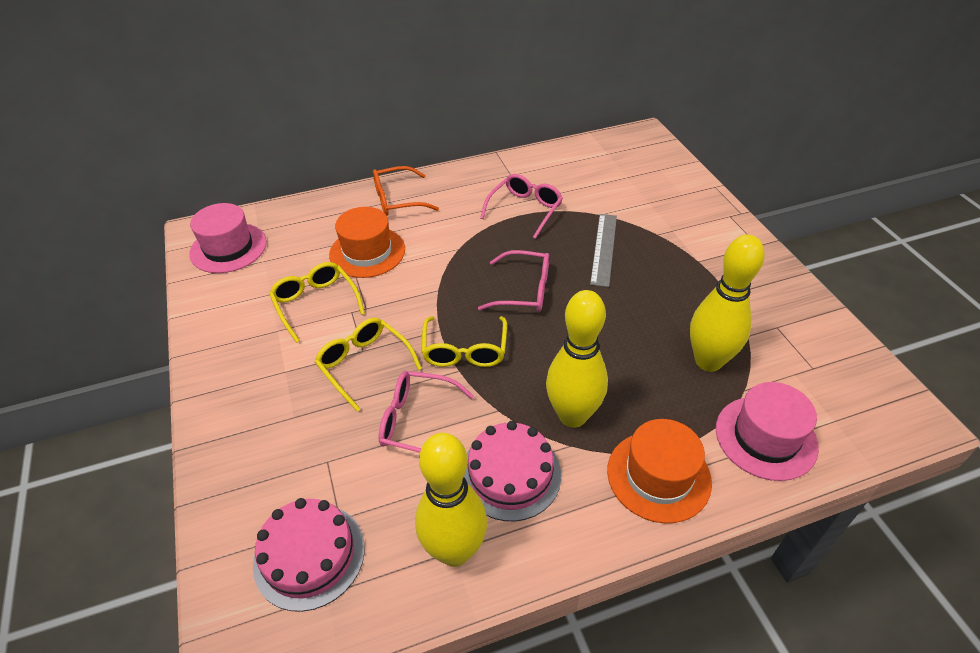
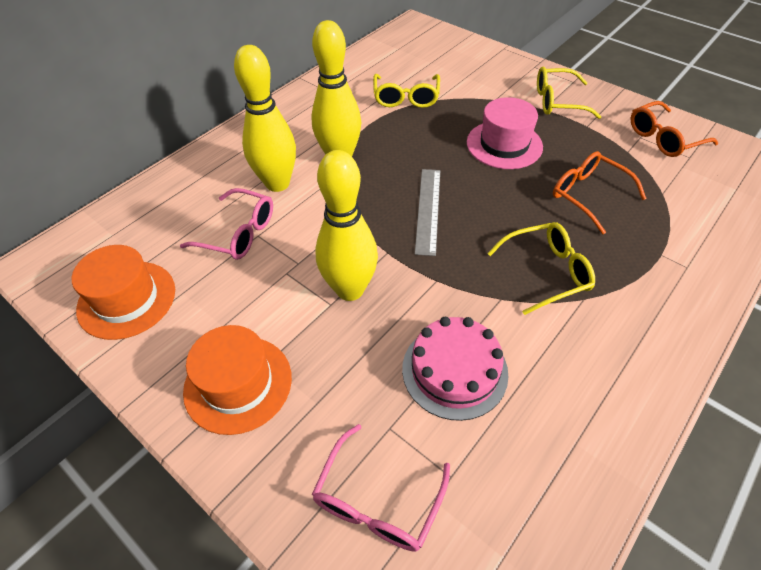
orange glasses: 1 -> 2
pink cake: 2 -> 1
pink glasses: 3 -> 2
pink hat: 2 -> 1

